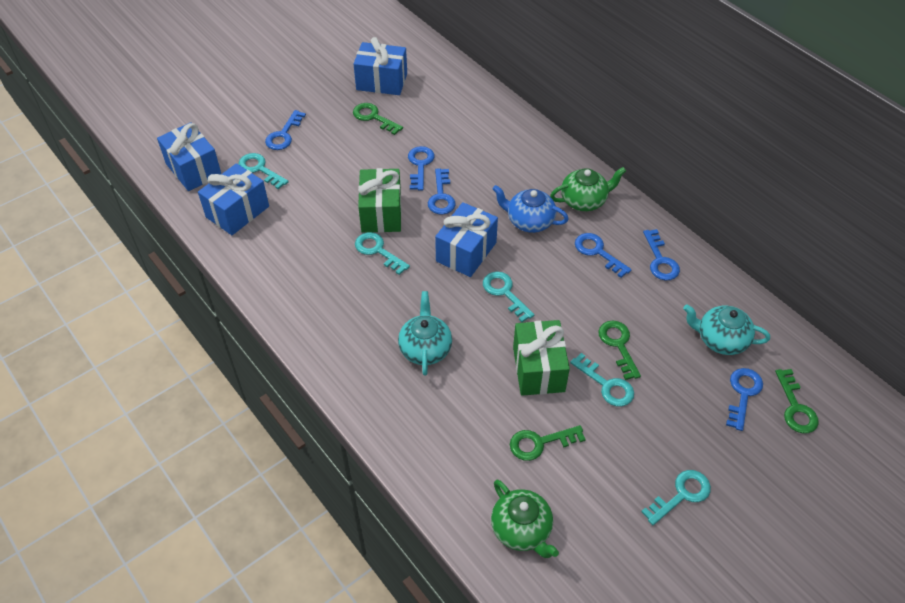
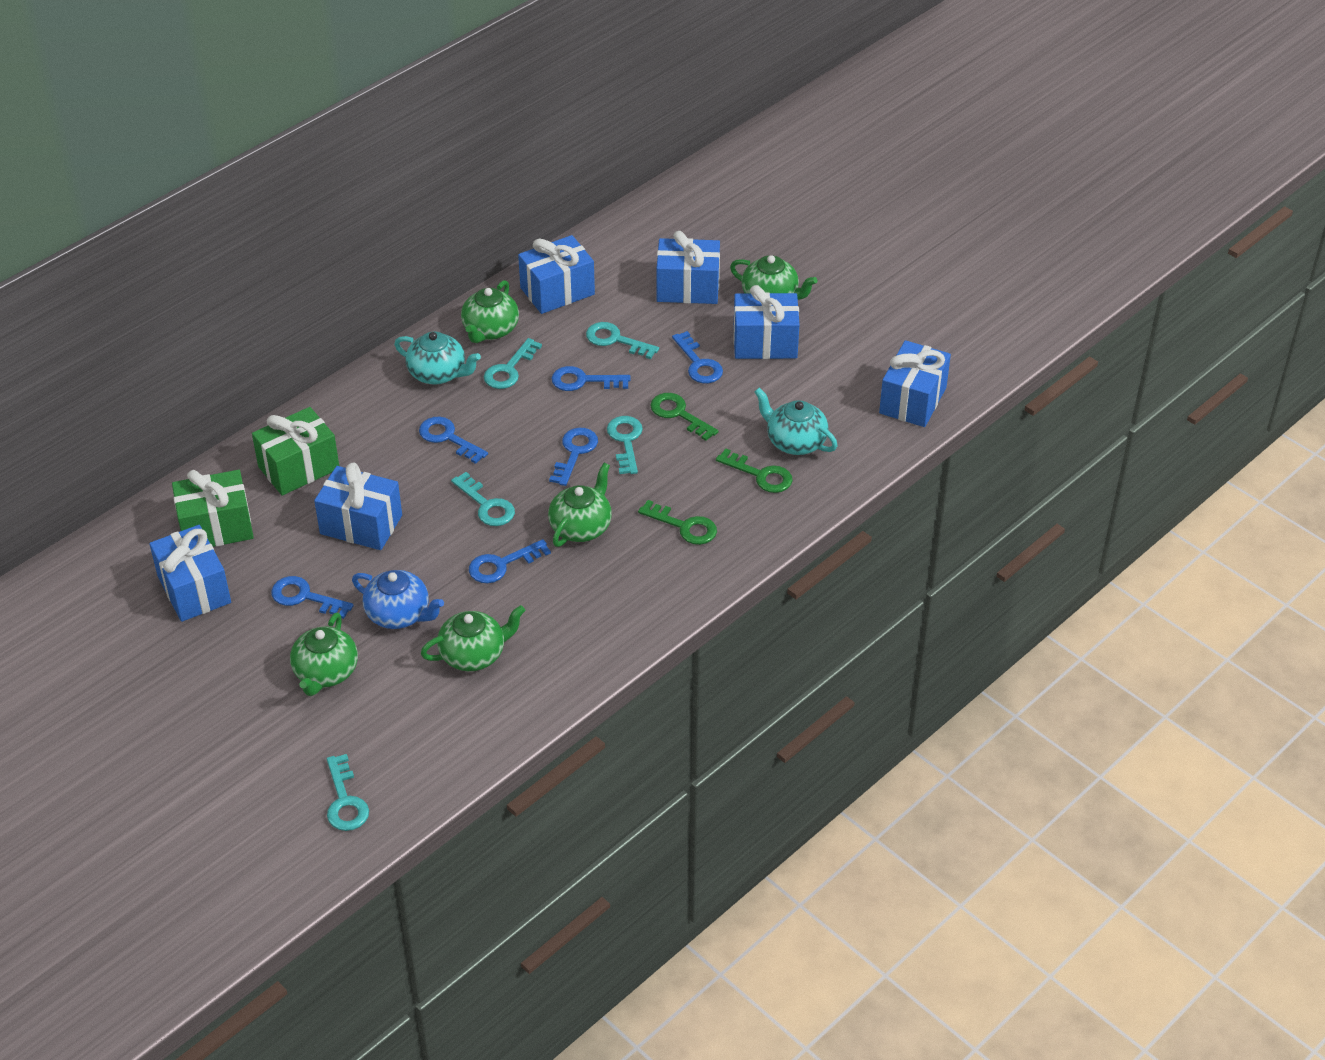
blue gift: 4 -> 6
green key: 4 -> 3
green teapot: 2 -> 5

